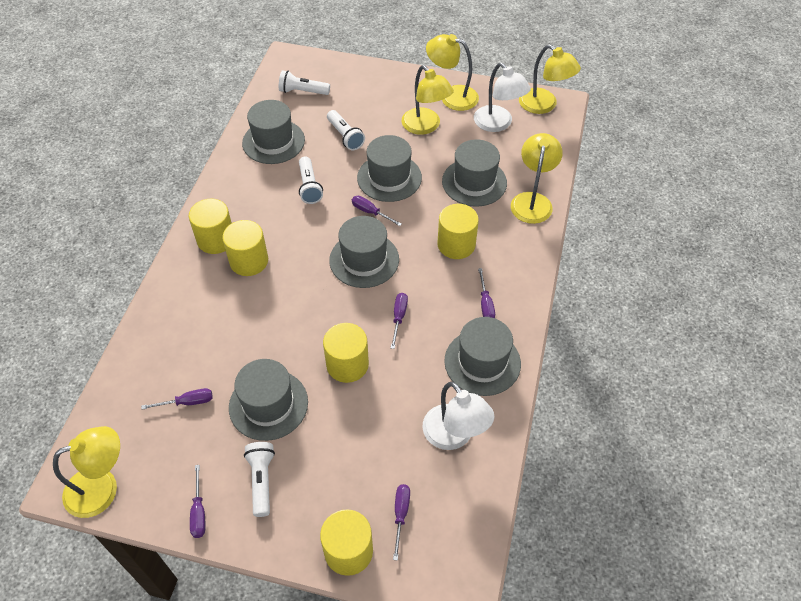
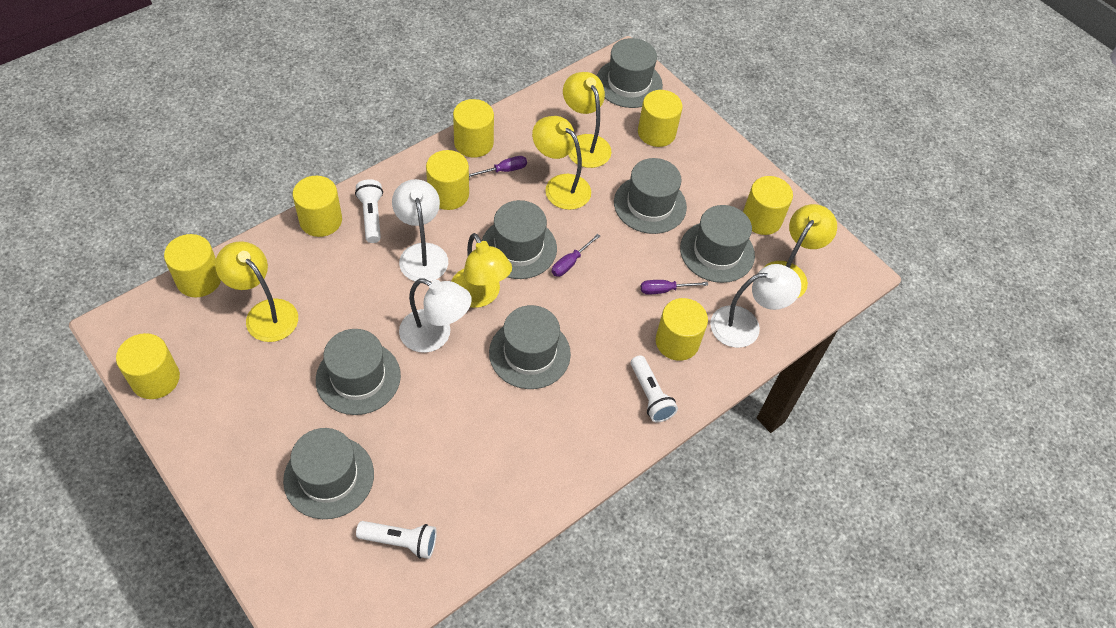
grey hat: 6 -> 7
purple screwdriver: 6 -> 3
white flashlight: 4 -> 3
white lamp: 2 -> 3
yellow cylinder: 5 -> 8

